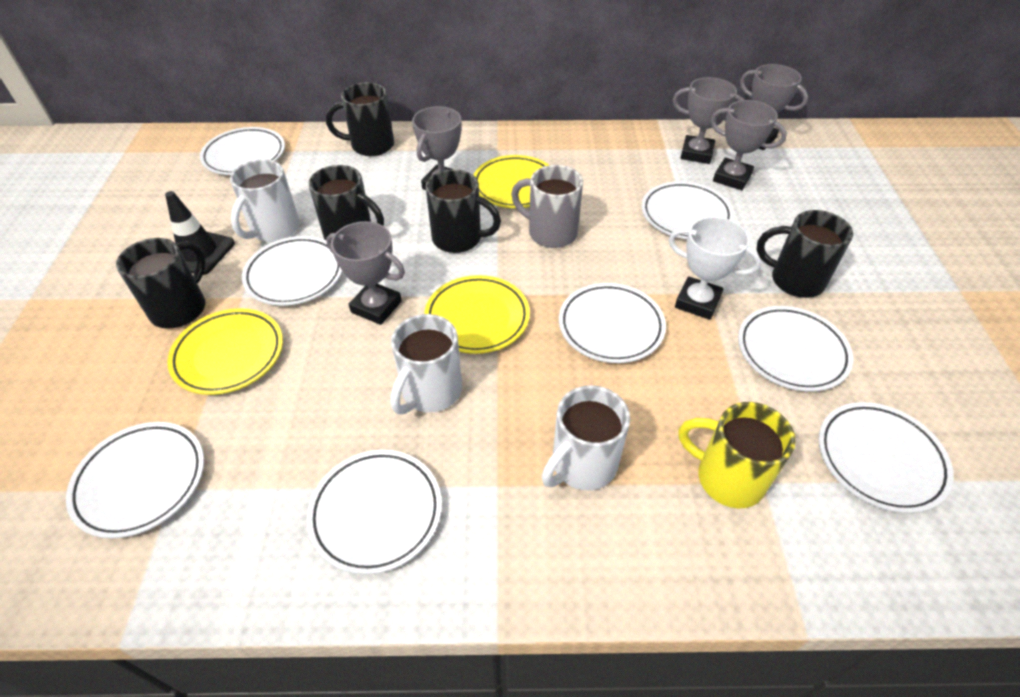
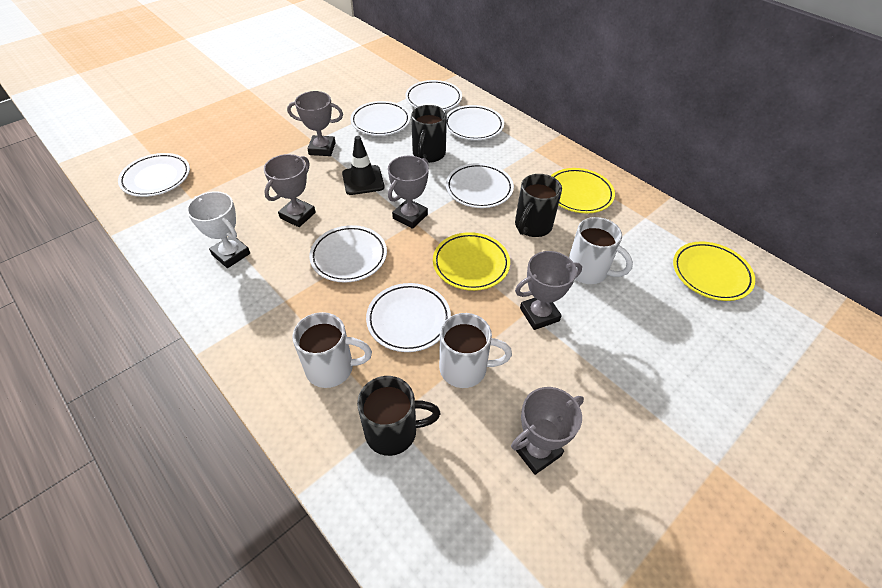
black mug: 5 -> 3
grey mug: 1 -> 0
white plate: 8 -> 7
yellow mug: 1 -> 0

